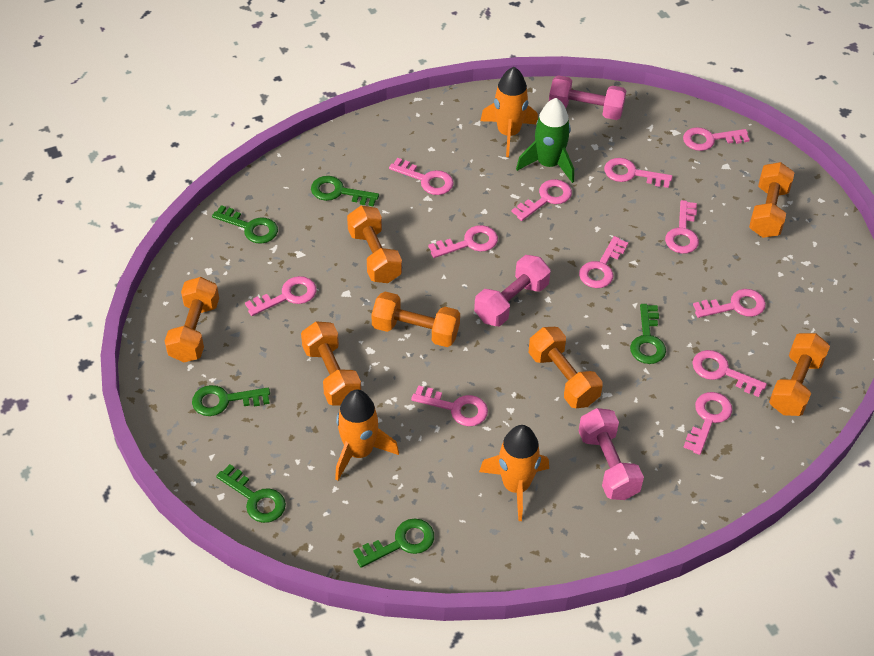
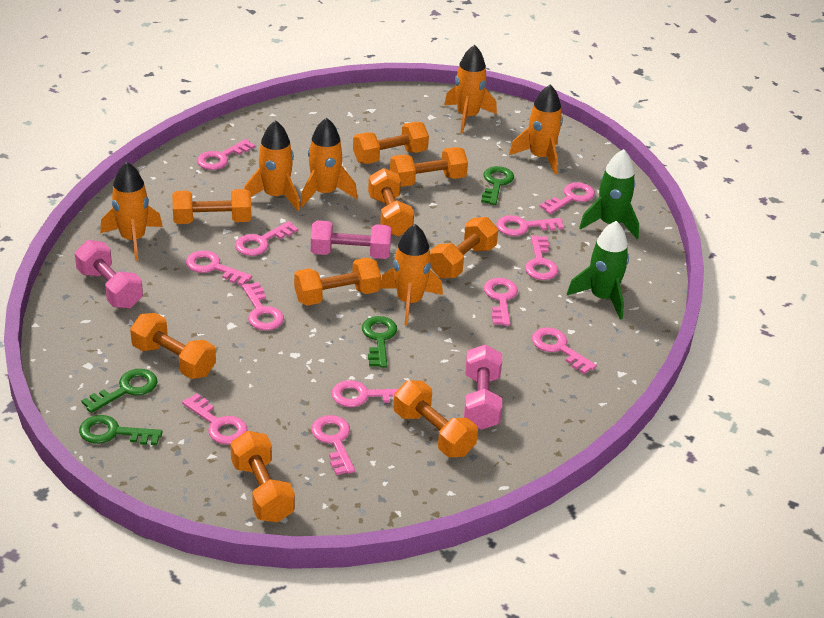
green key: 6 -> 4
green rocket: 1 -> 2
orange dumbbell: 7 -> 9
orange rocket: 3 -> 6

